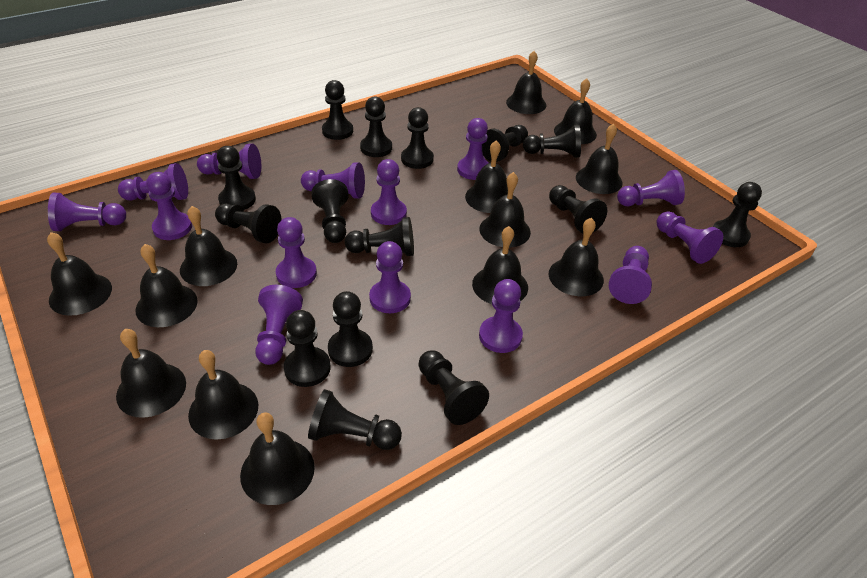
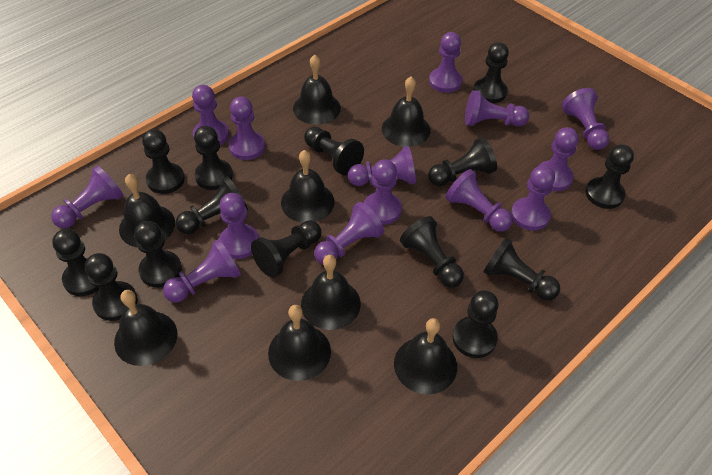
black bell: 13 -> 8
black pawn: 15 -> 14

